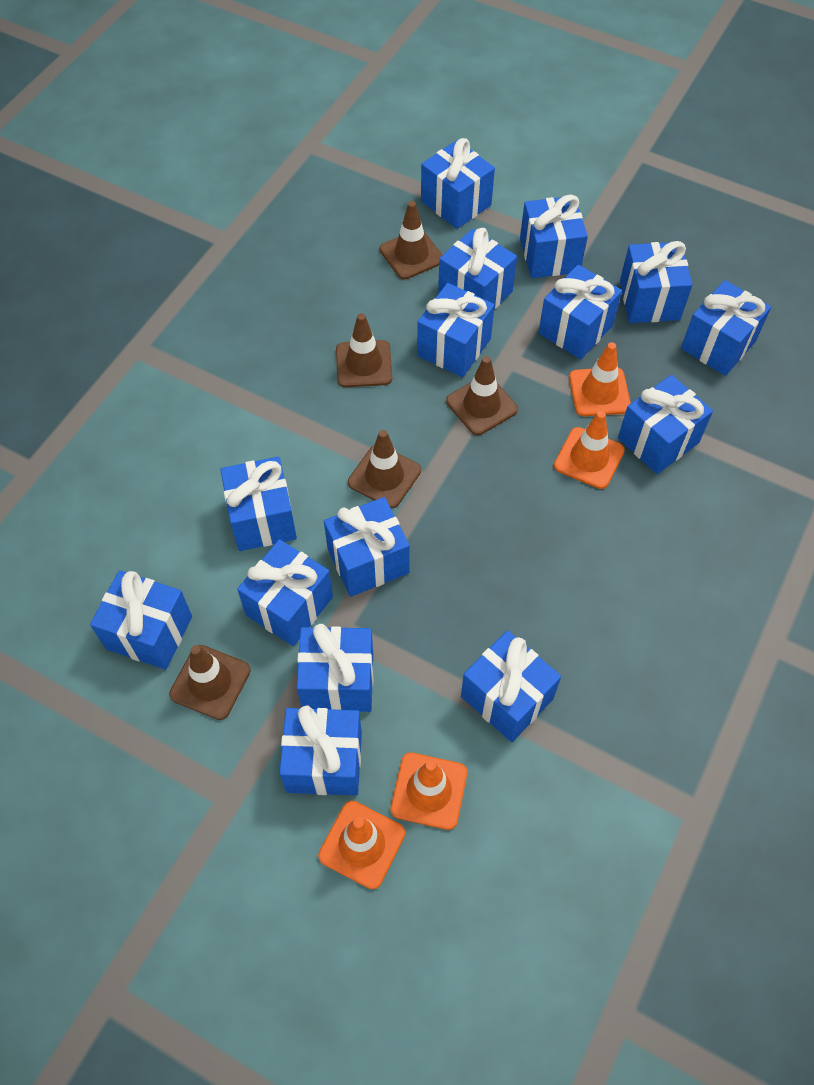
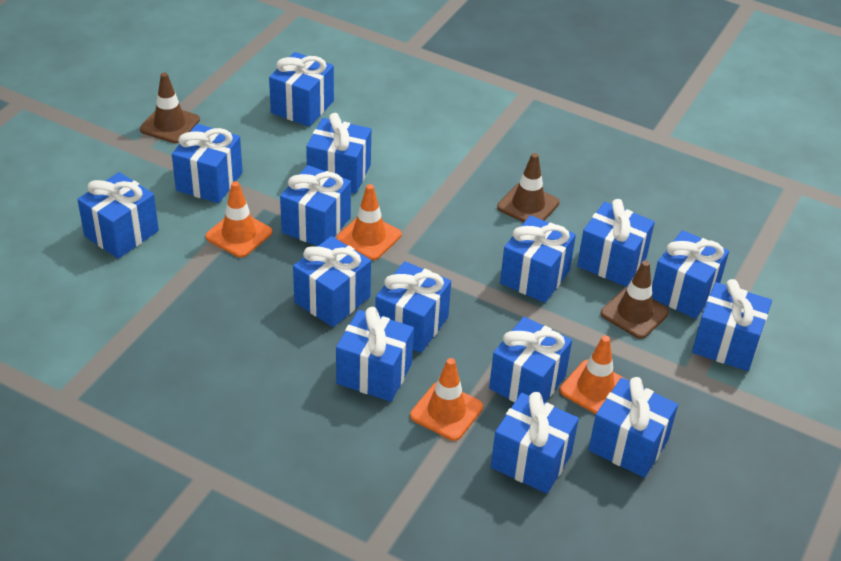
brown traffic cone: 5 -> 3

